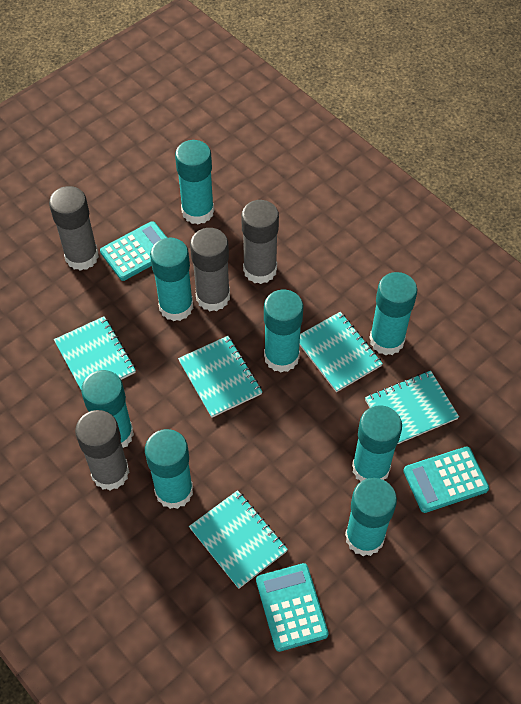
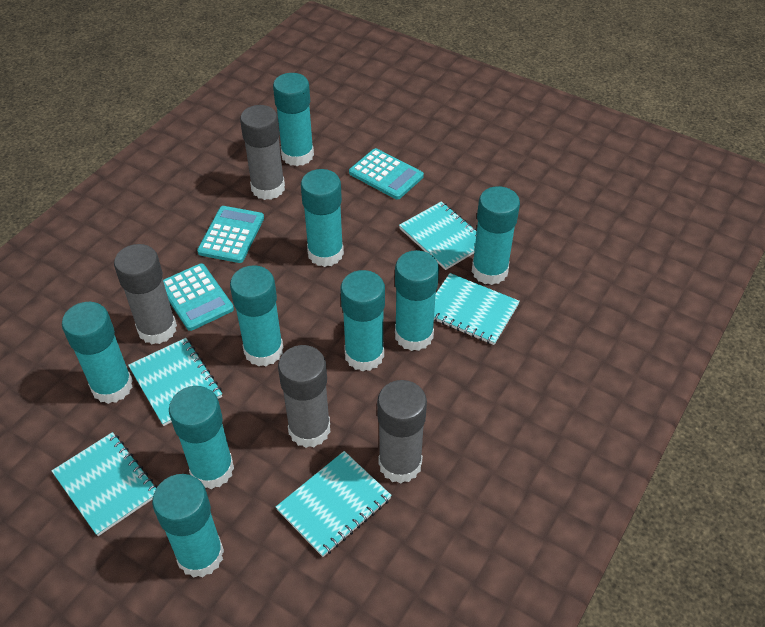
turquoise glue stick: 8 -> 9

